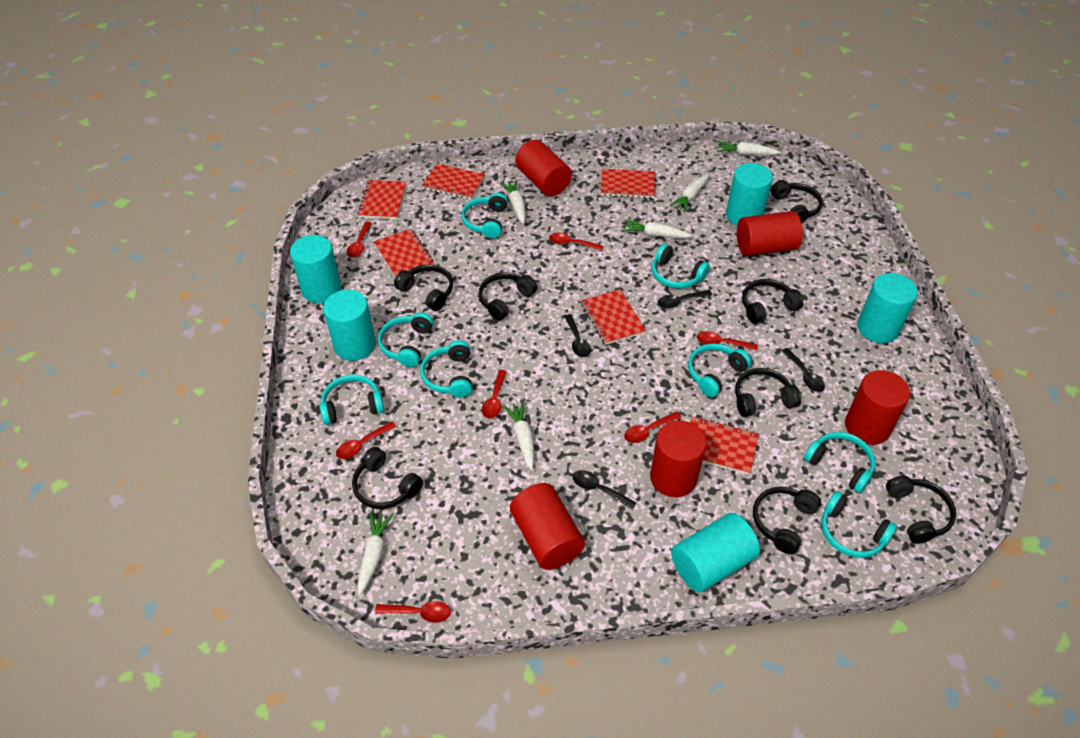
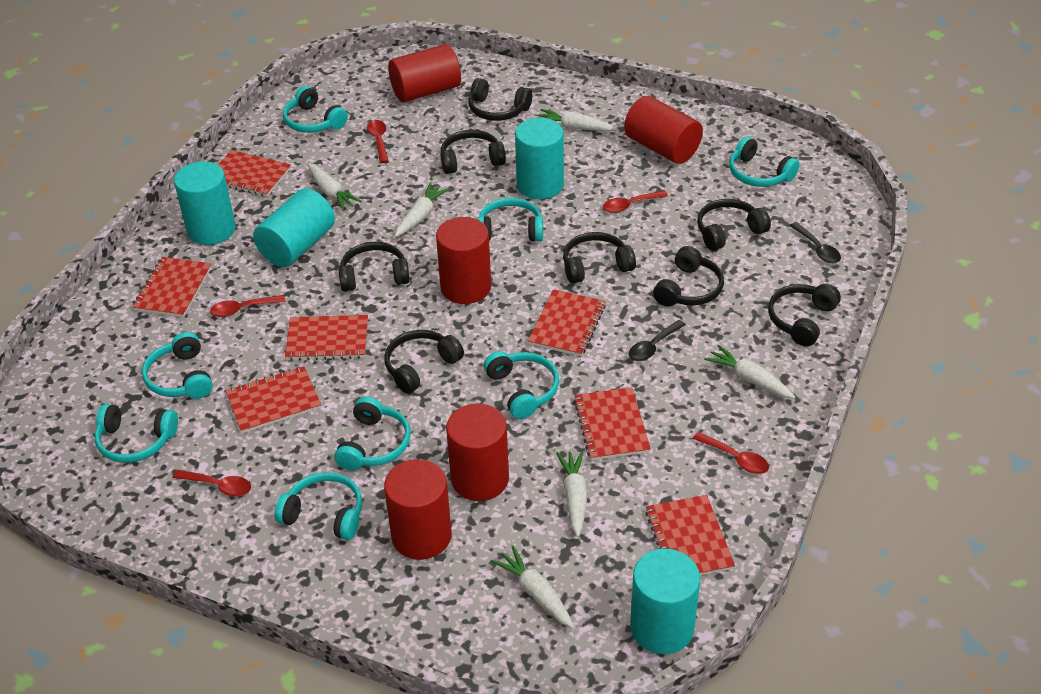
black spoon: 4 -> 2
red notebook: 6 -> 7
red spoon: 7 -> 5
turquoise cylinder: 5 -> 4

